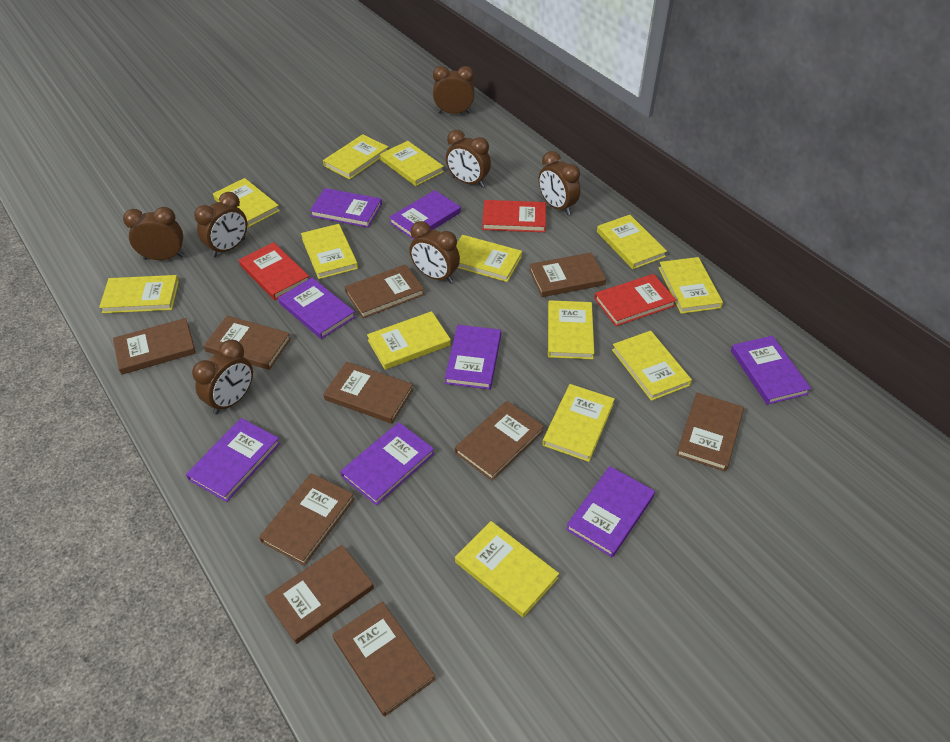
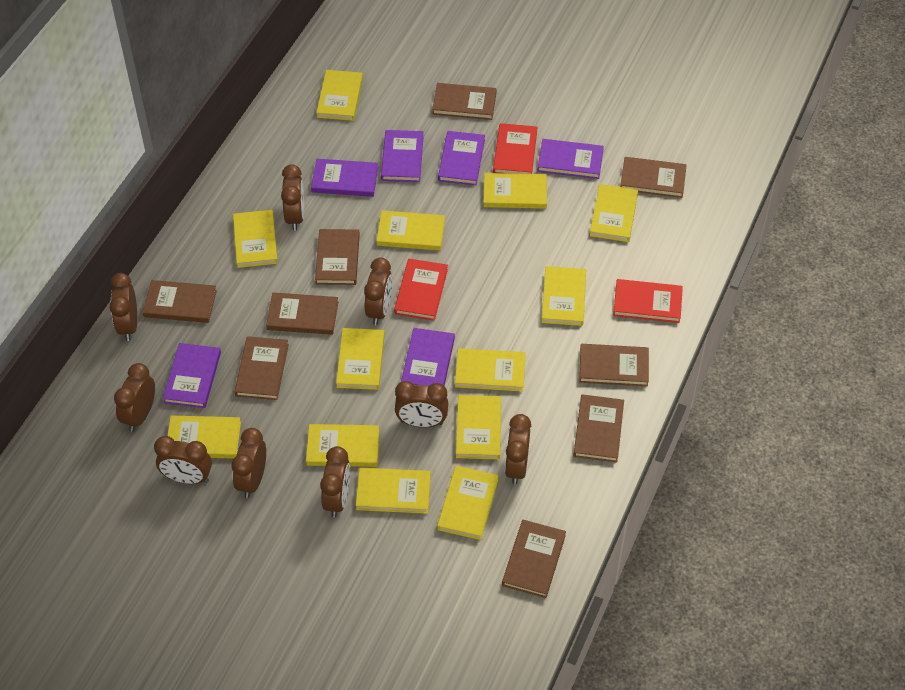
brown book: 10 -> 9
brown clock: 7 -> 9
purple book: 8 -> 6

